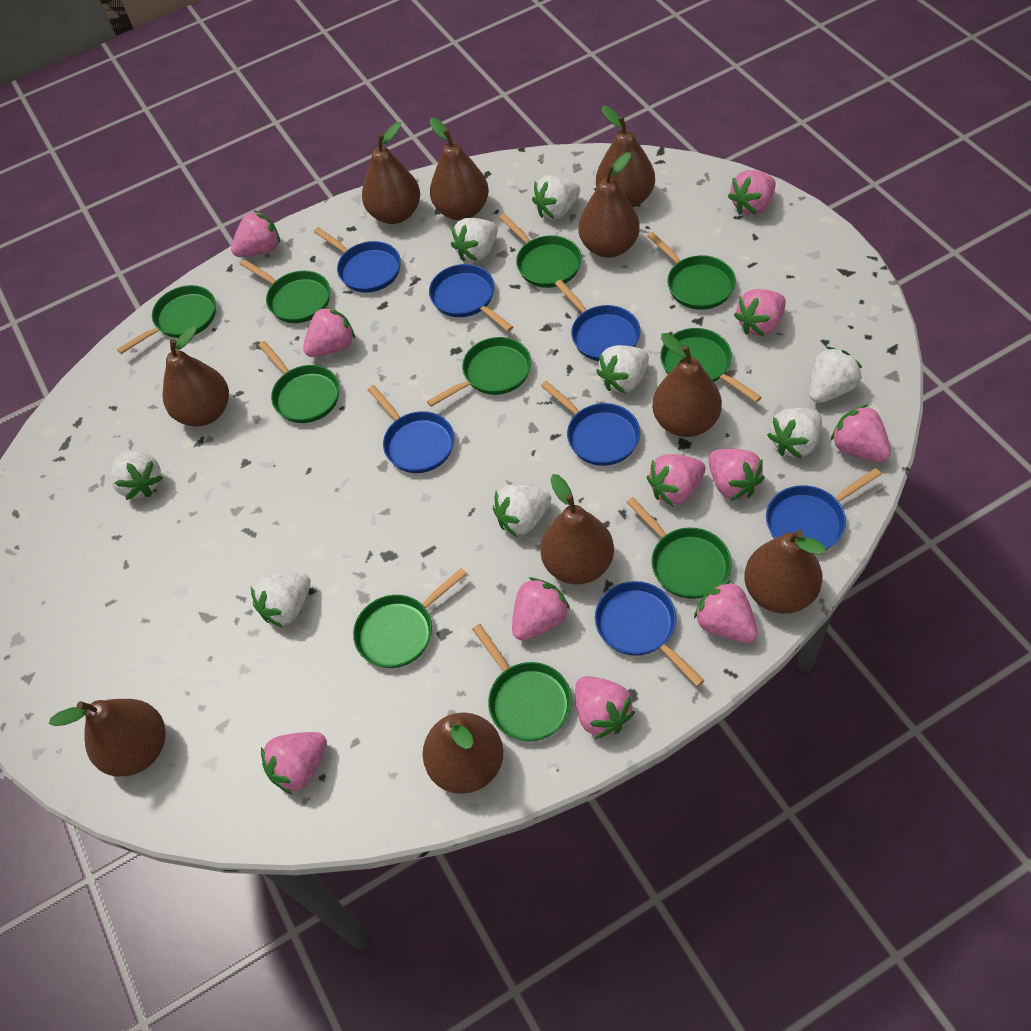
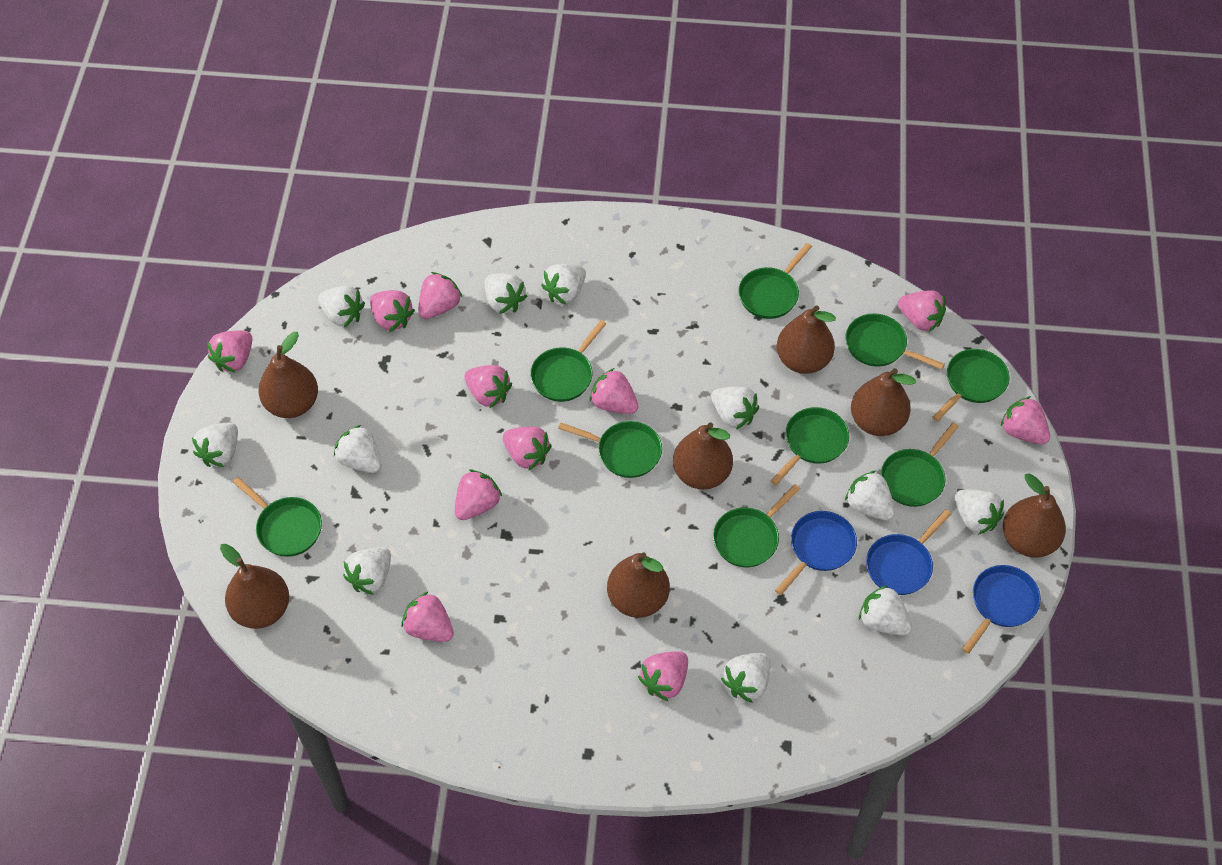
blue pan: 7 -> 3
brown pear: 10 -> 7
green pan: 10 -> 9
white strawberry: 8 -> 11

